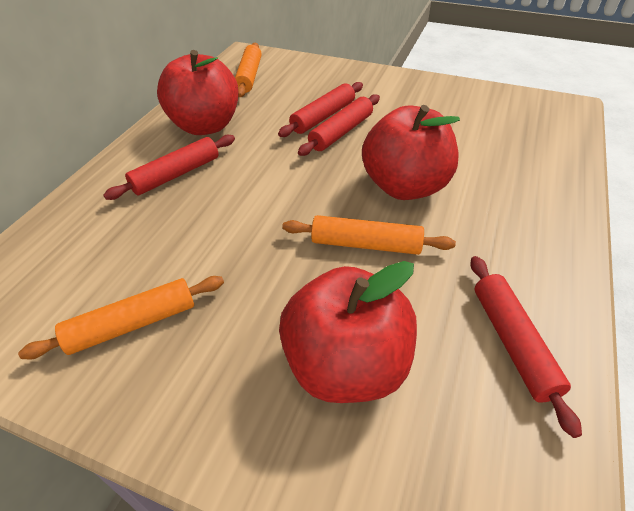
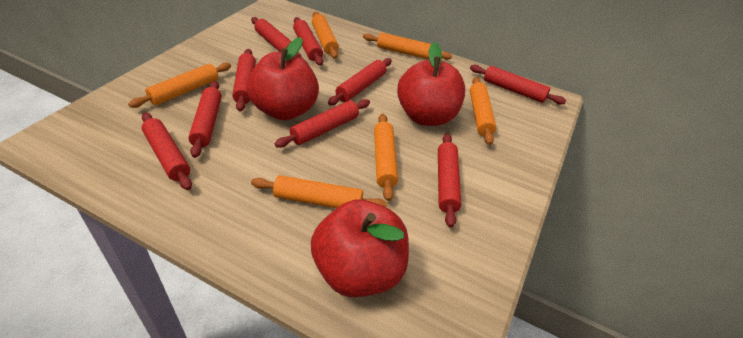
orange rolling pin: 3 -> 6
red rolling pin: 4 -> 9

